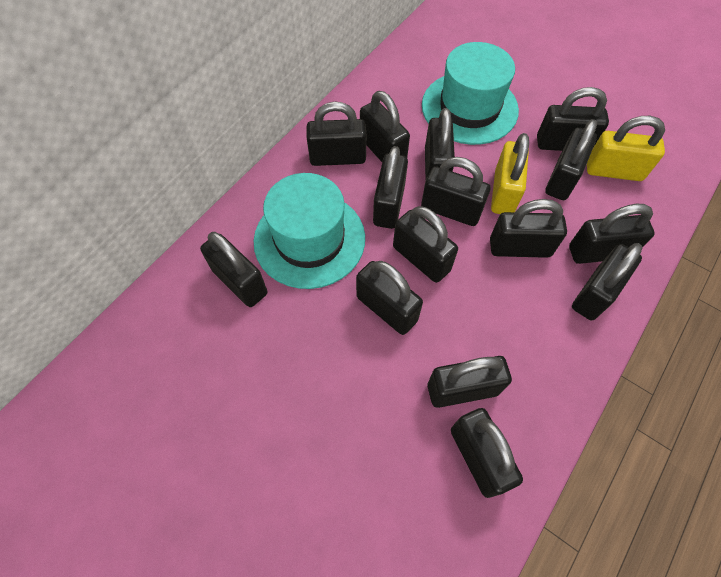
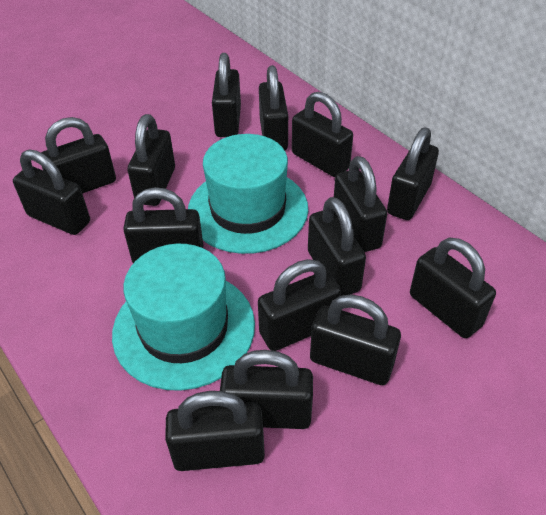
yellow padlock: 2 -> 0

